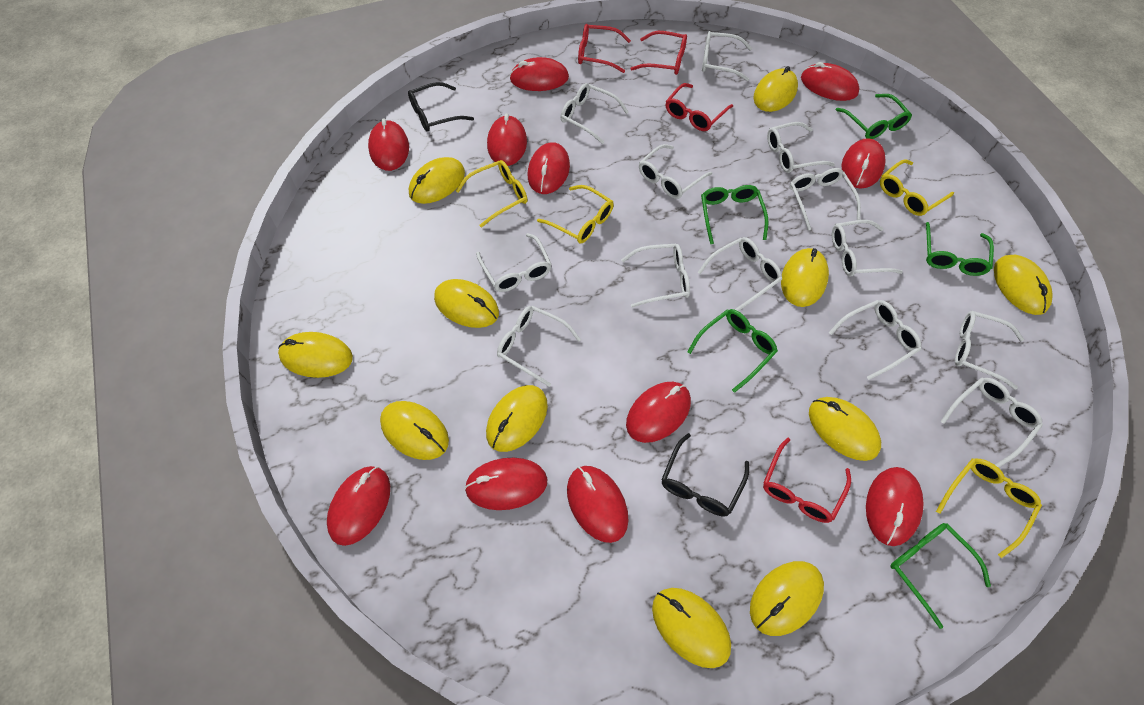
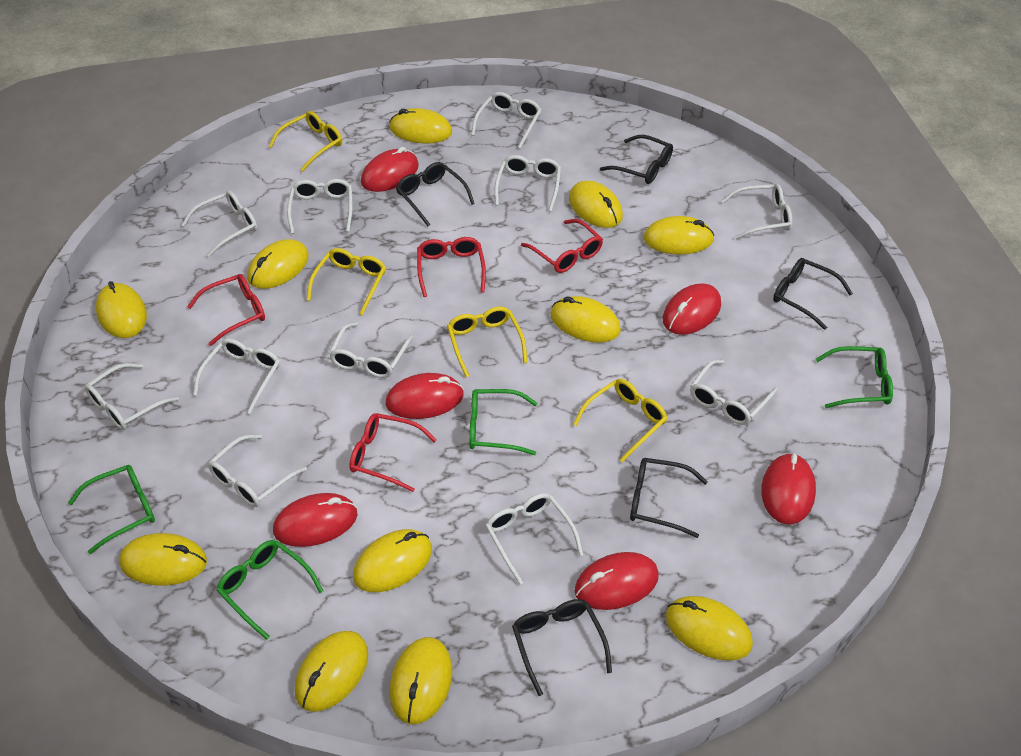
black glasses: 2 -> 5
green glasses: 5 -> 4
red mouse: 11 -> 6
white glasses: 13 -> 11

